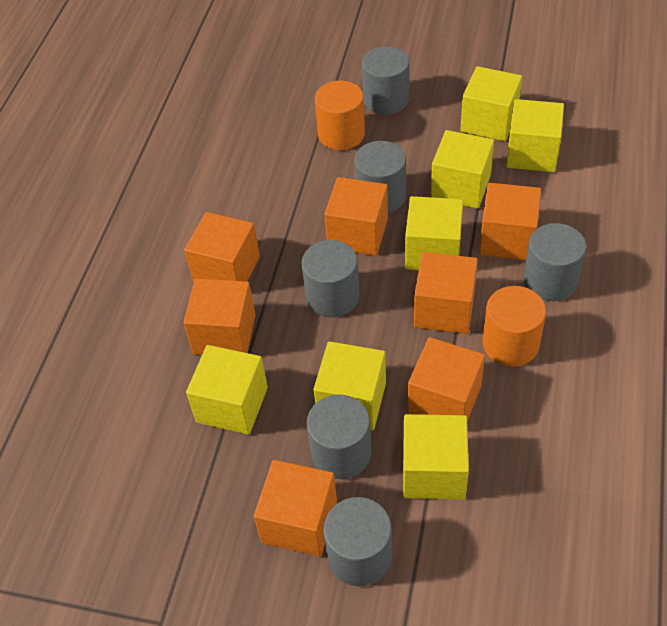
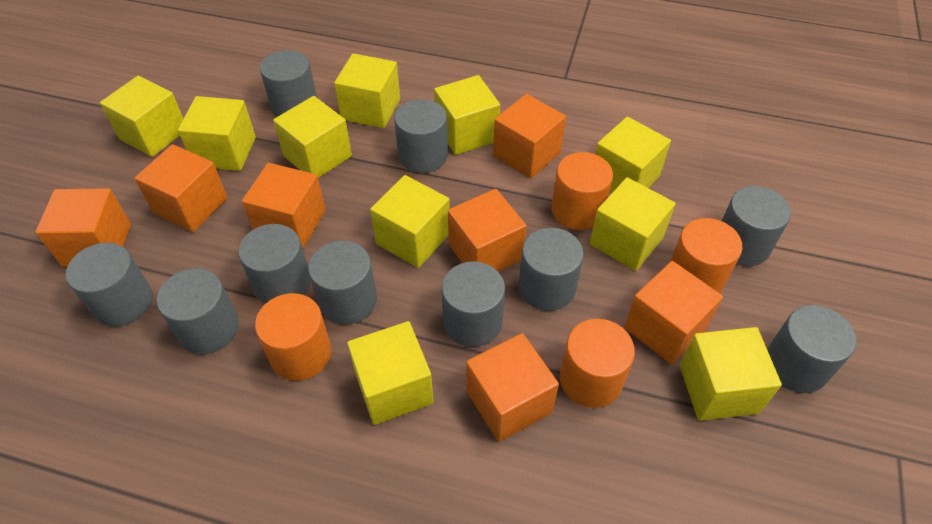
grey cylinder: 6 -> 10
orange cylinder: 2 -> 4
yellow cube: 7 -> 10

